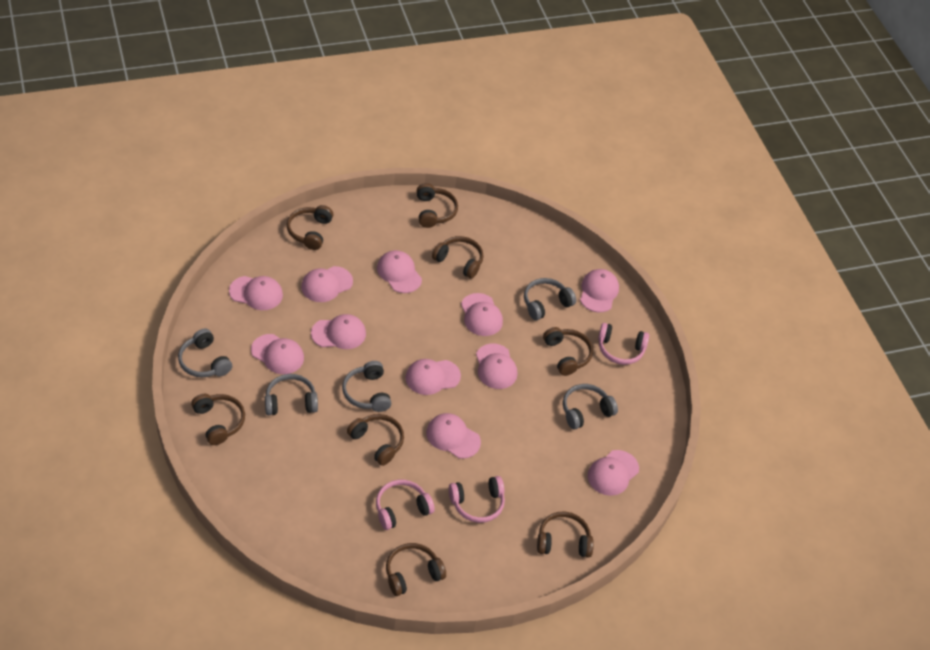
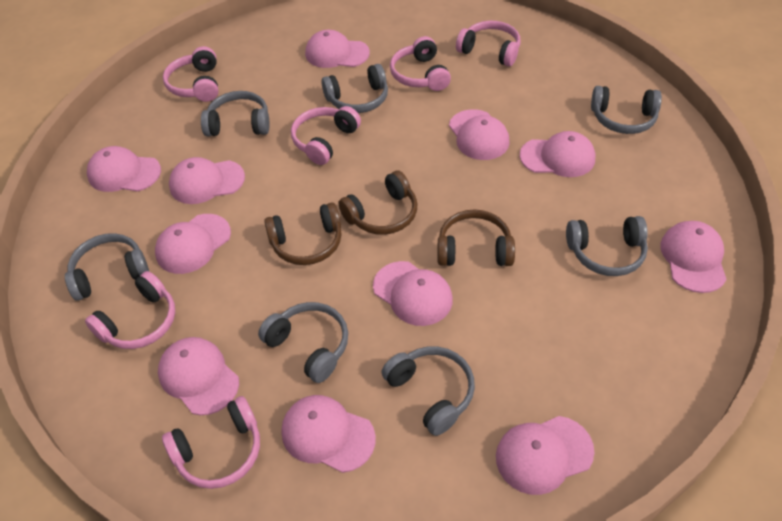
brown headphones: 8 -> 3
grey headphones: 5 -> 7
pink headphones: 3 -> 6

